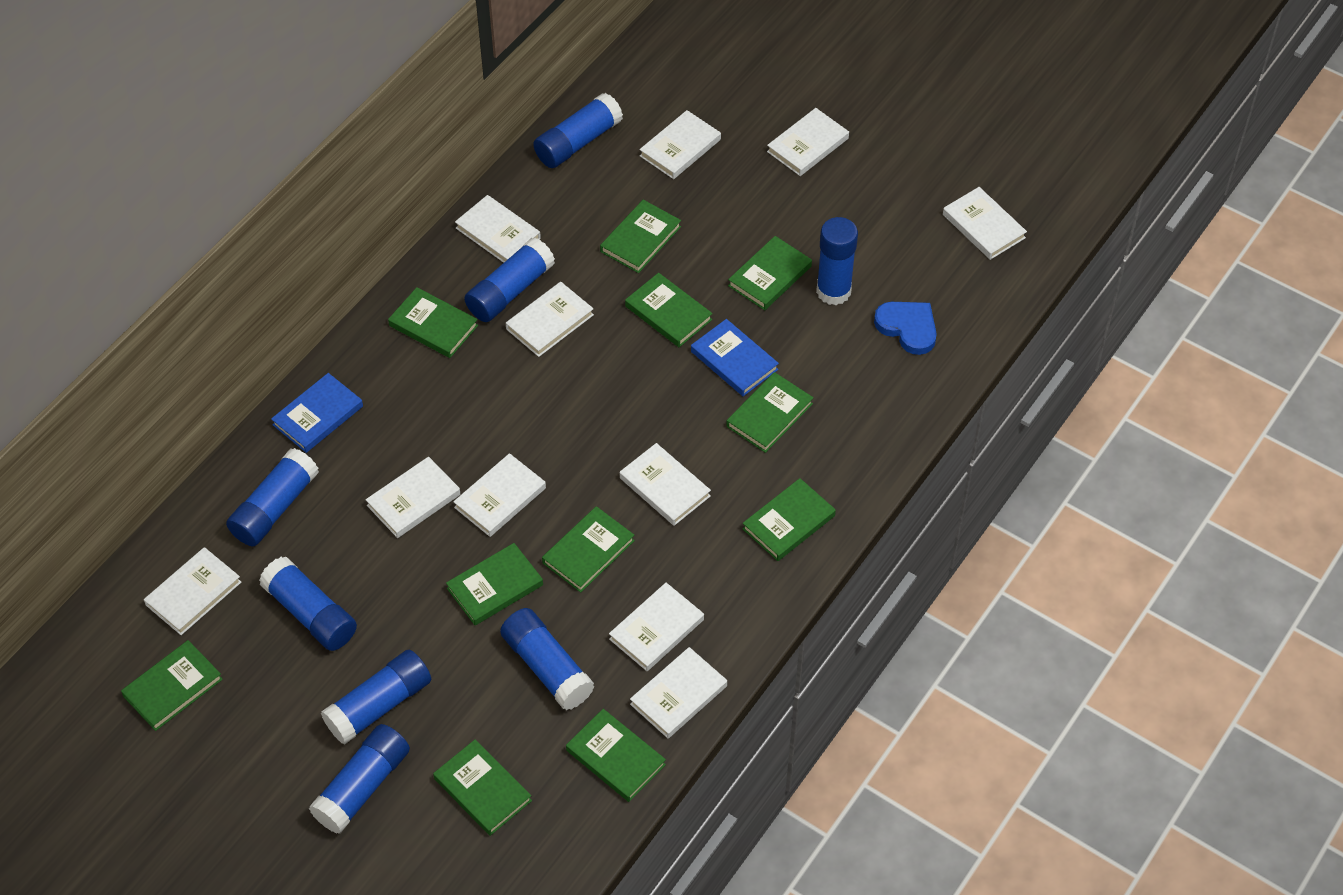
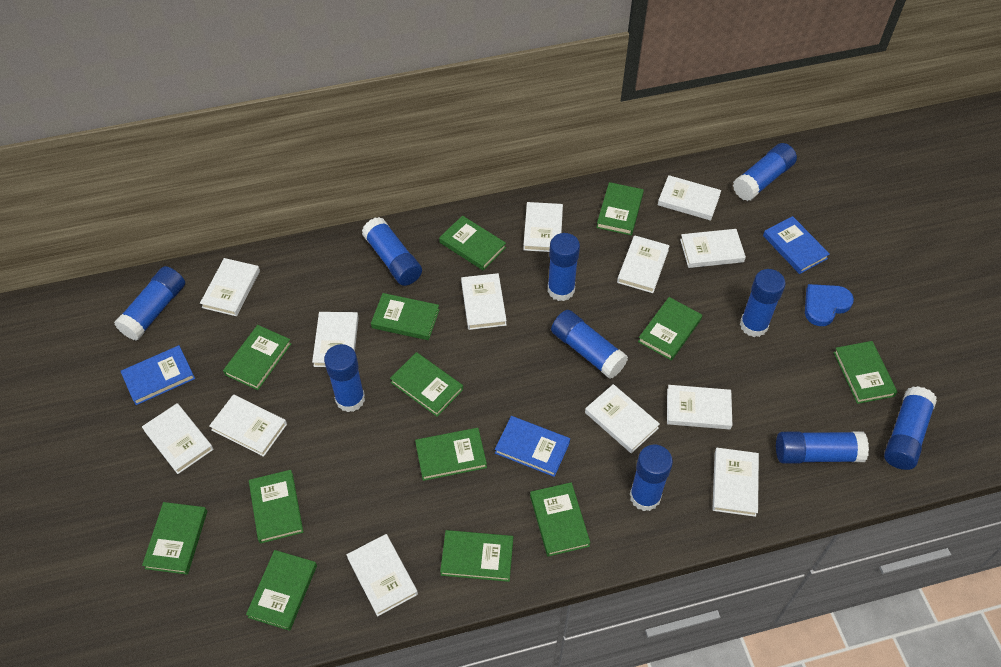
blue book: 2 -> 3
blue glue stick: 8 -> 10
green book: 11 -> 13
white book: 11 -> 13

